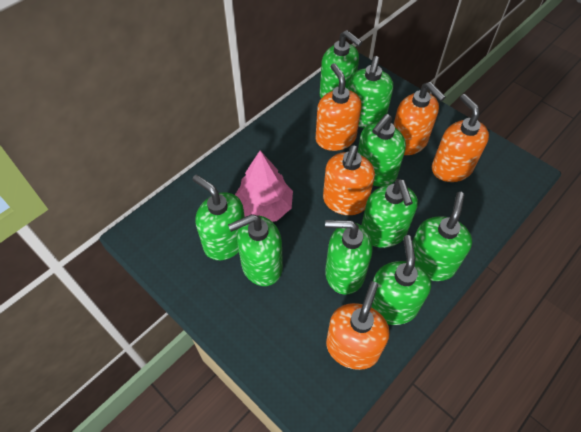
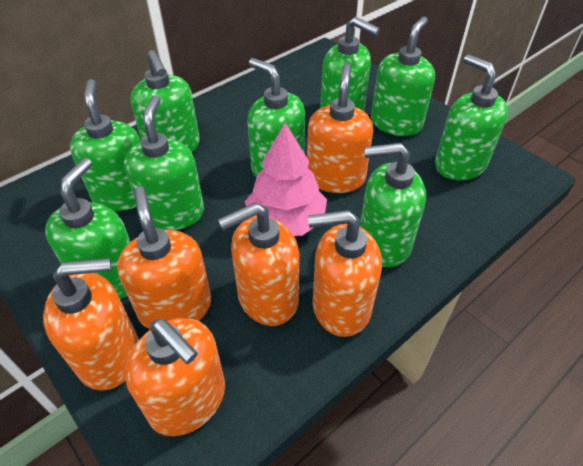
orange soap dispenser: 5 -> 6

